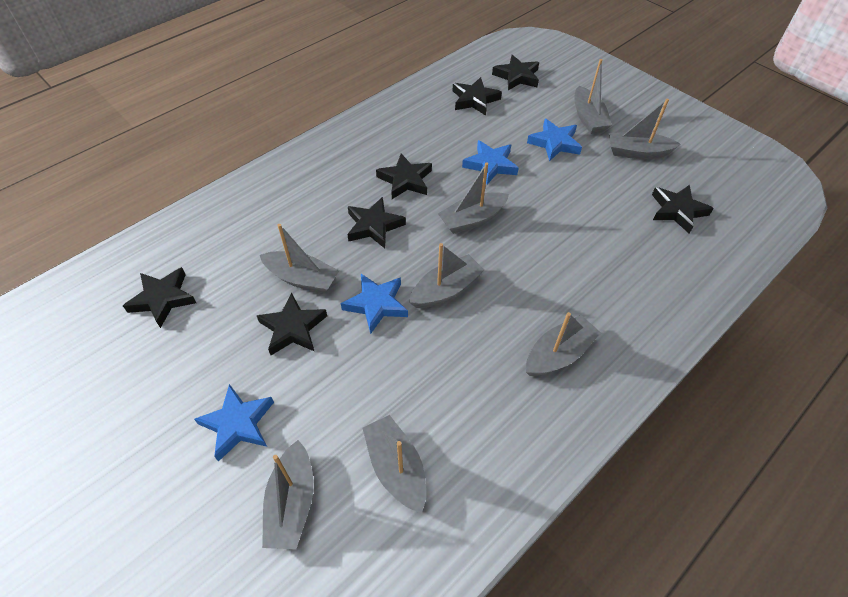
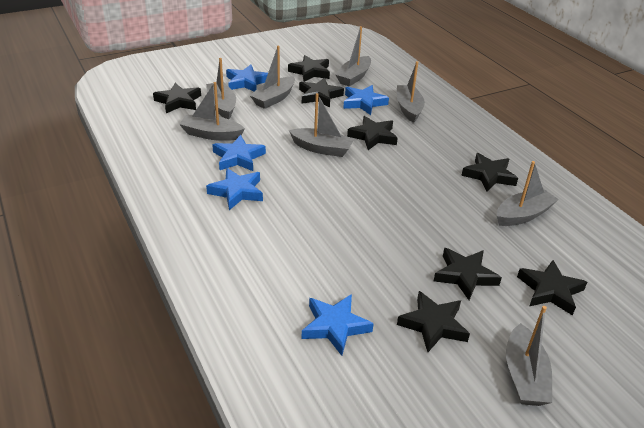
black star: 7 -> 8
blue star: 4 -> 5

